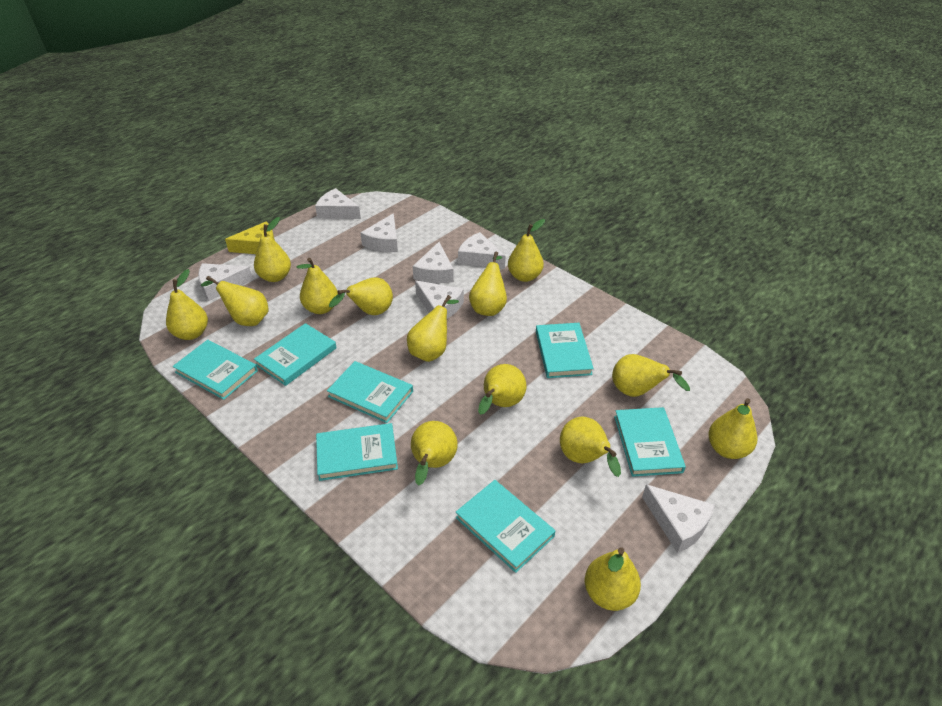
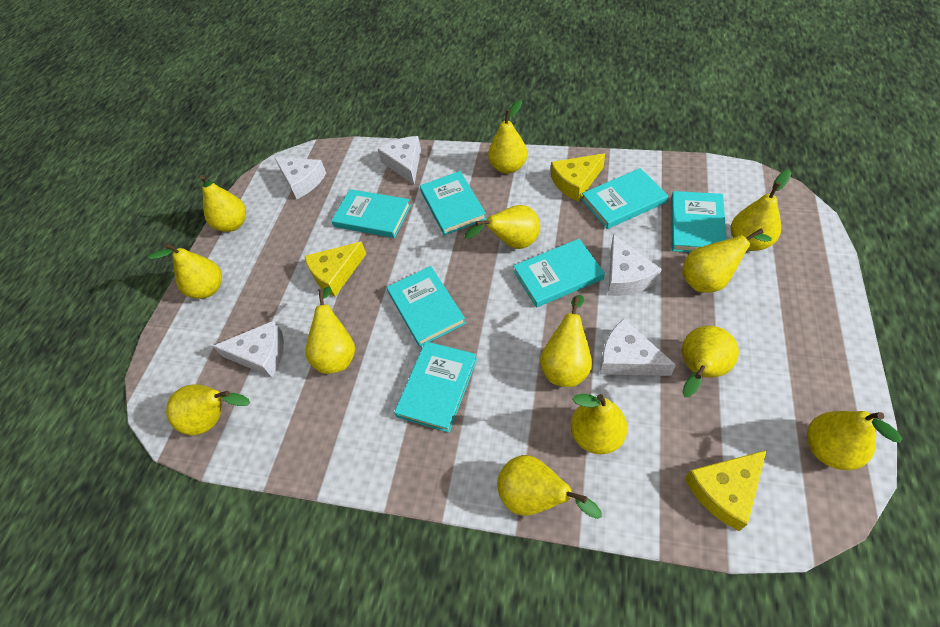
white cheese: 7 -> 5
yellow cheese: 1 -> 3
yellow pear: 14 -> 13

